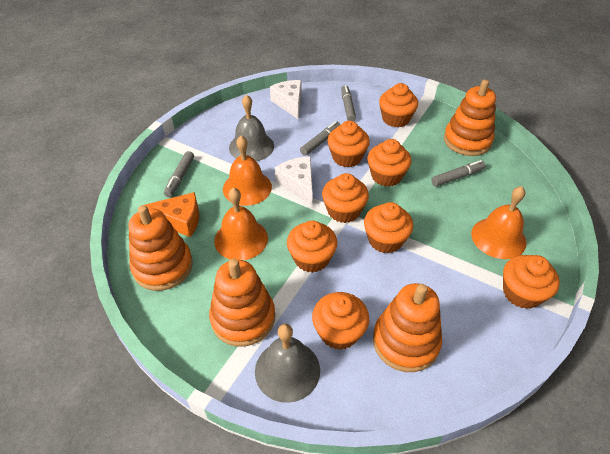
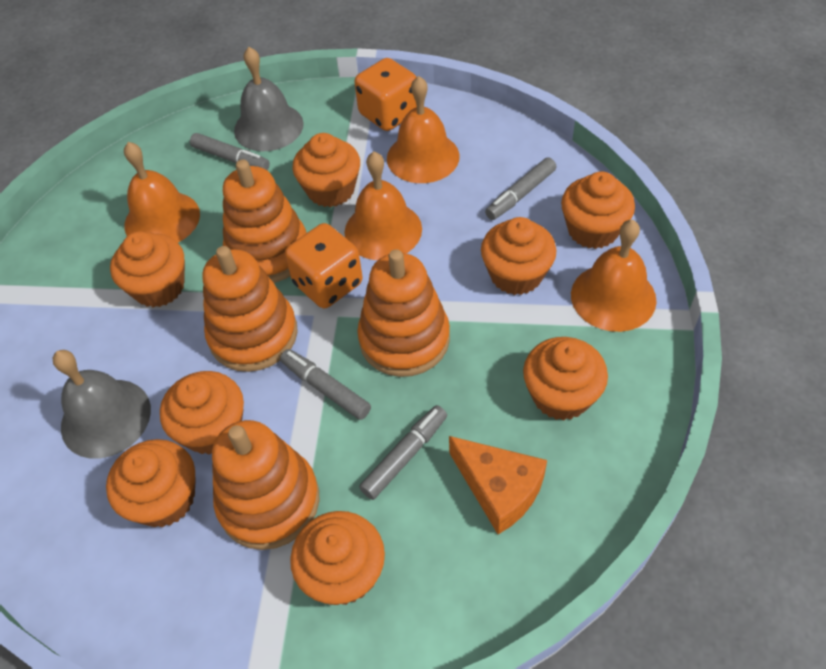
orange bell: 3 -> 4
orange dice: 0 -> 2
white cheese: 2 -> 0

